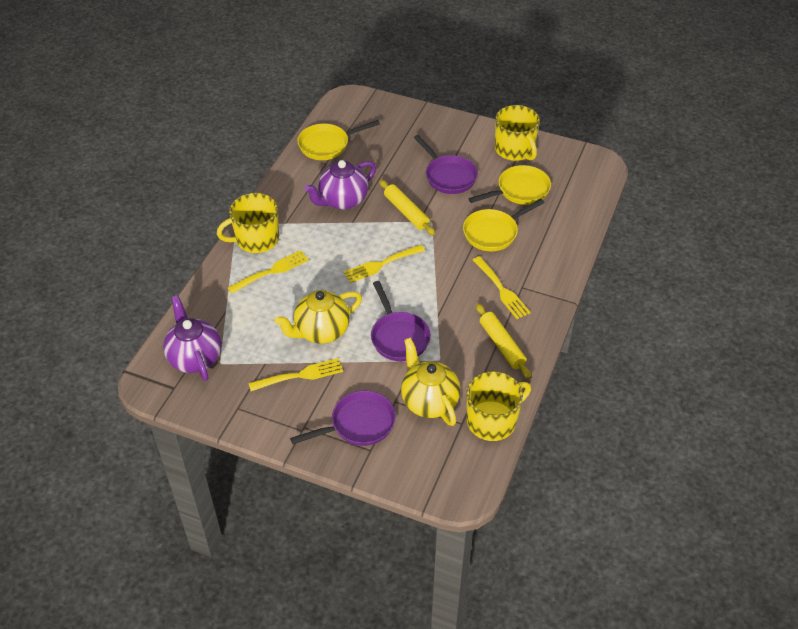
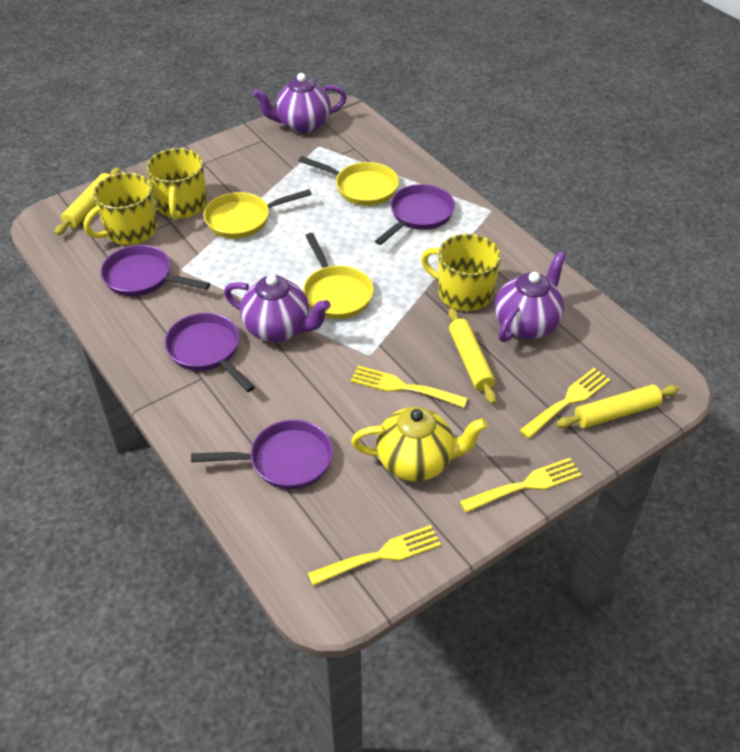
purple pan: 3 -> 4
purple teapot: 2 -> 3
yellow rolling pin: 2 -> 3
yellow teapot: 2 -> 1

